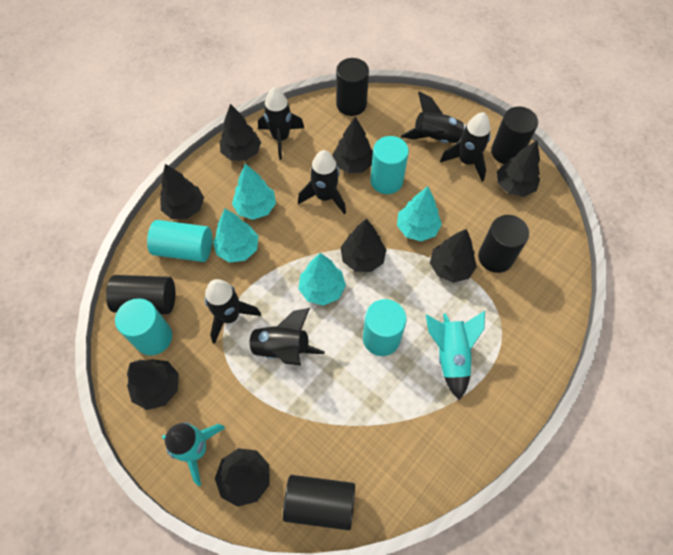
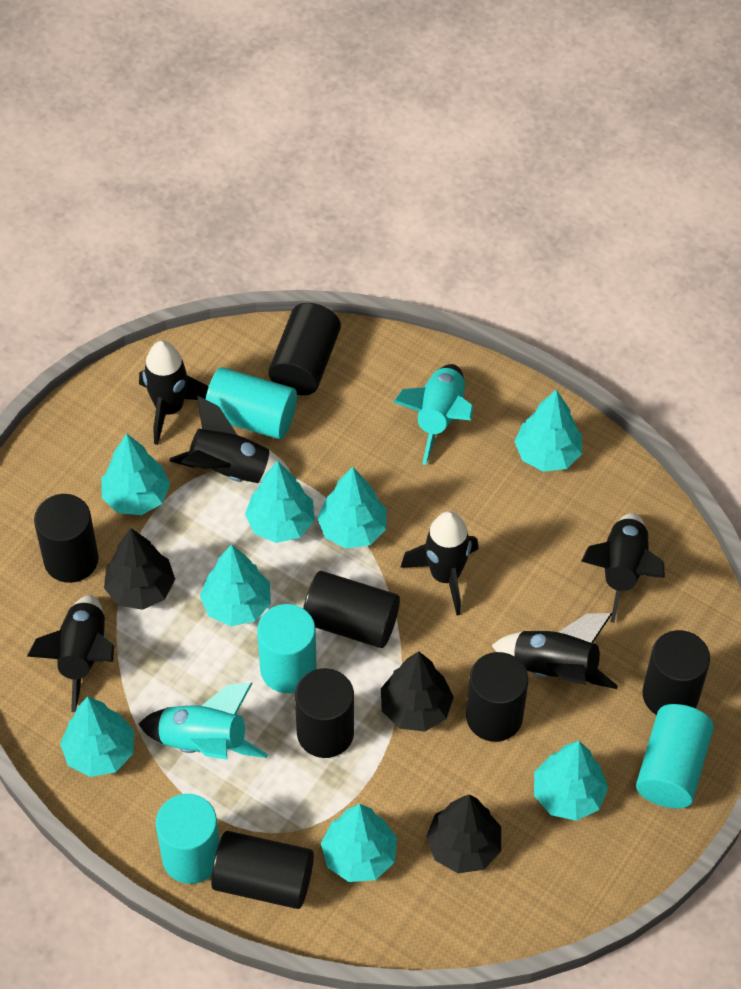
black cylinder: 5 -> 7
black tree: 8 -> 3
turquoise tree: 4 -> 8

